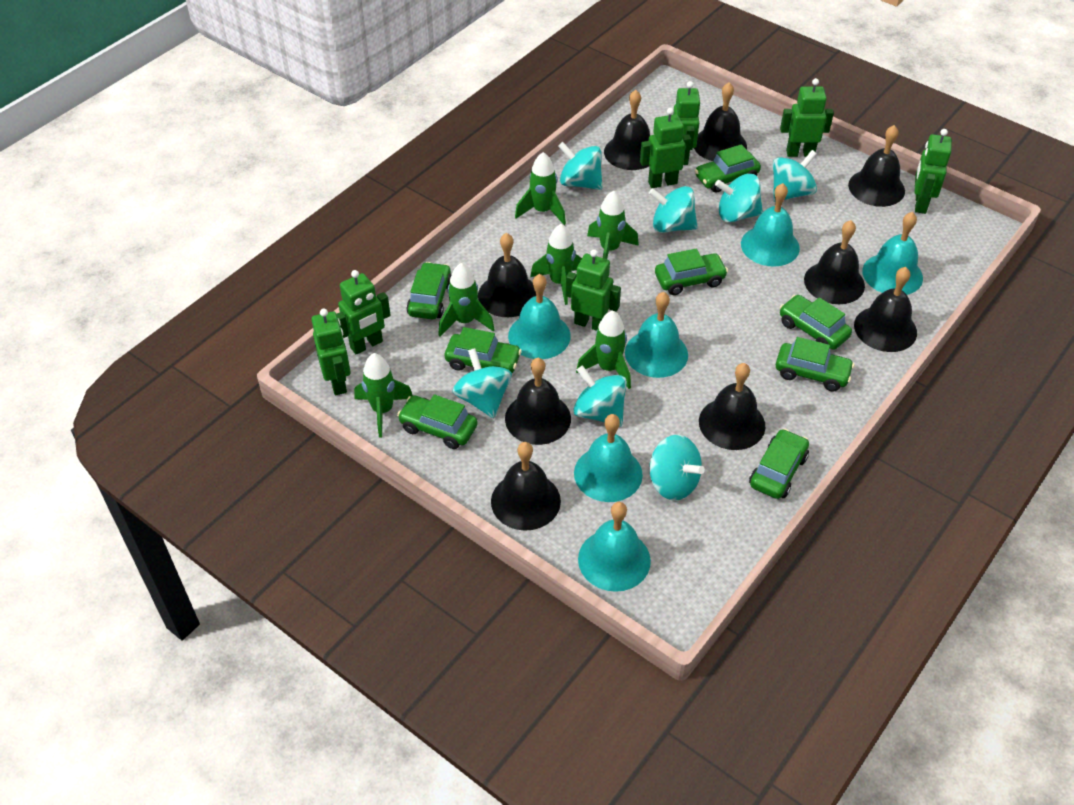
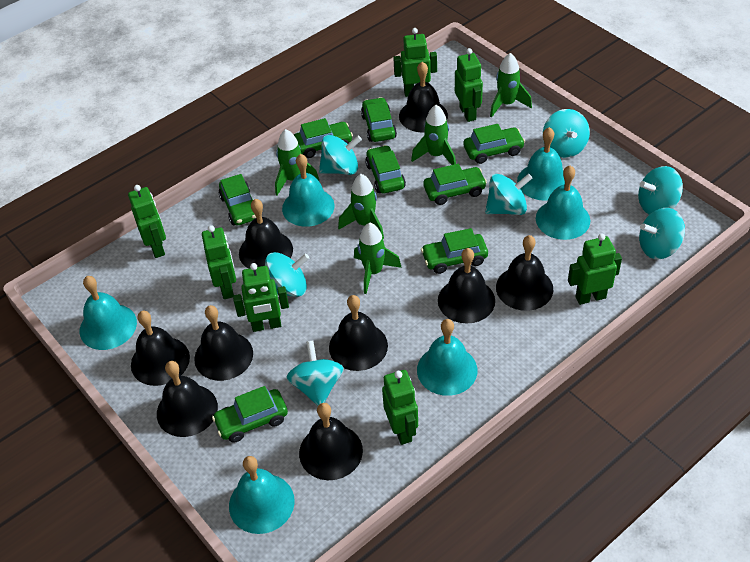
green rocket: 6 -> 5

